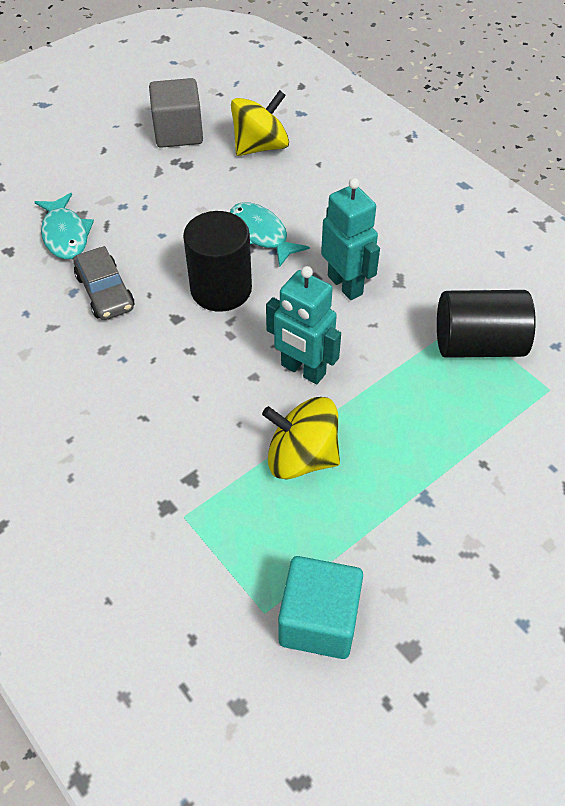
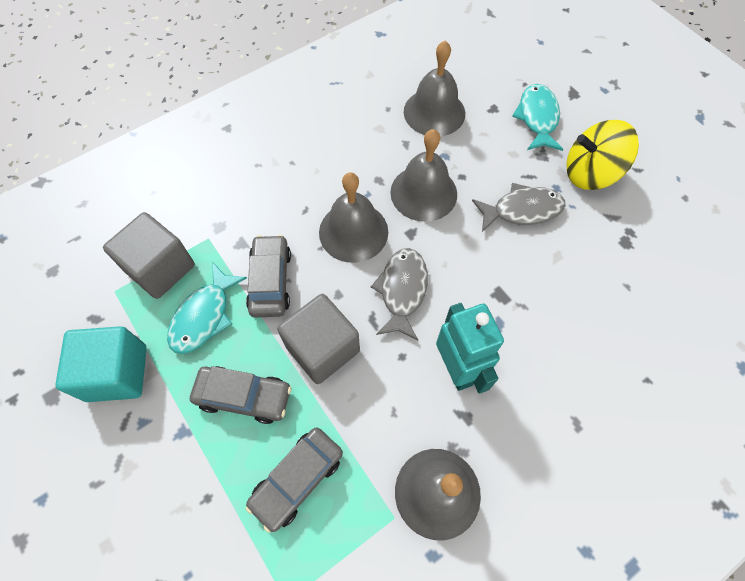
black cylinder: 2 -> 0
grey bell: 0 -> 4
grey car: 1 -> 3
grey cube: 1 -> 2
grey fish: 0 -> 2
turquoise robot: 2 -> 1
yellow spinning top: 2 -> 1

